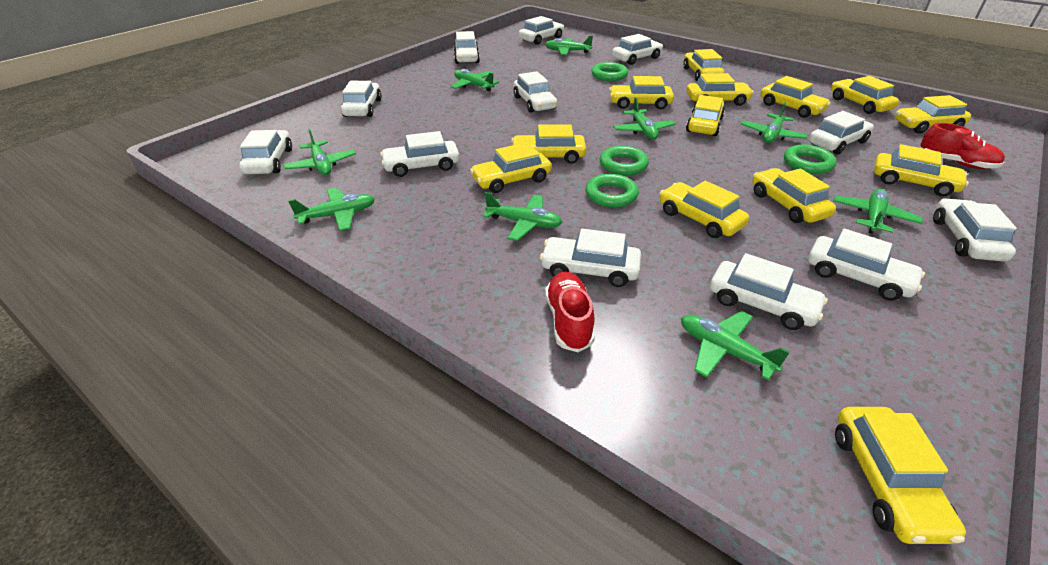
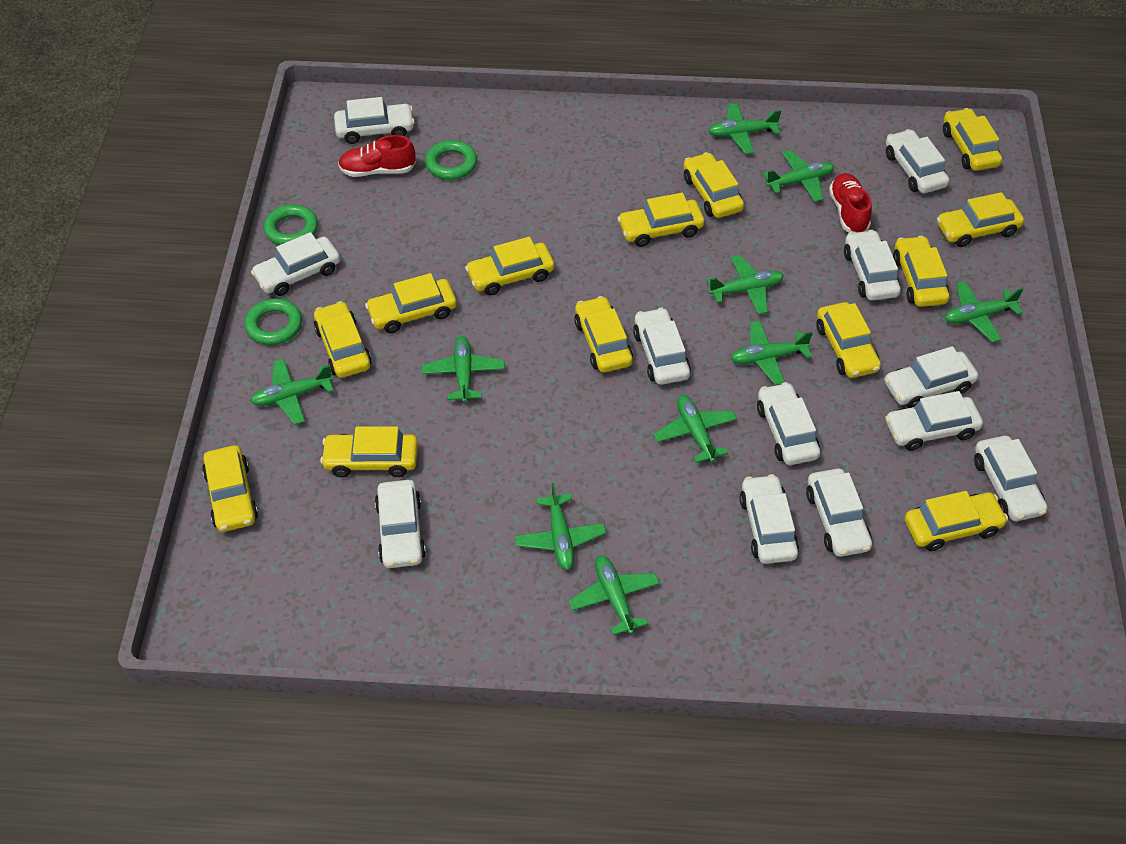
green plane: 9 -> 10
green ring: 4 -> 3

